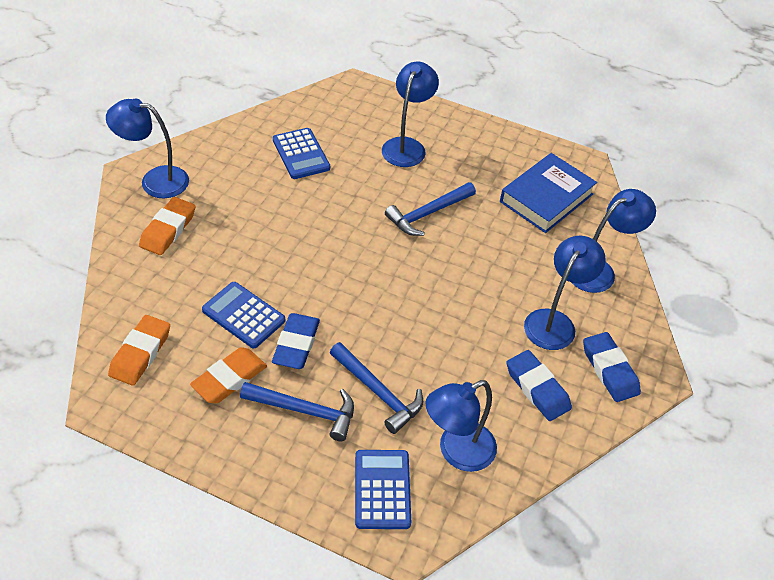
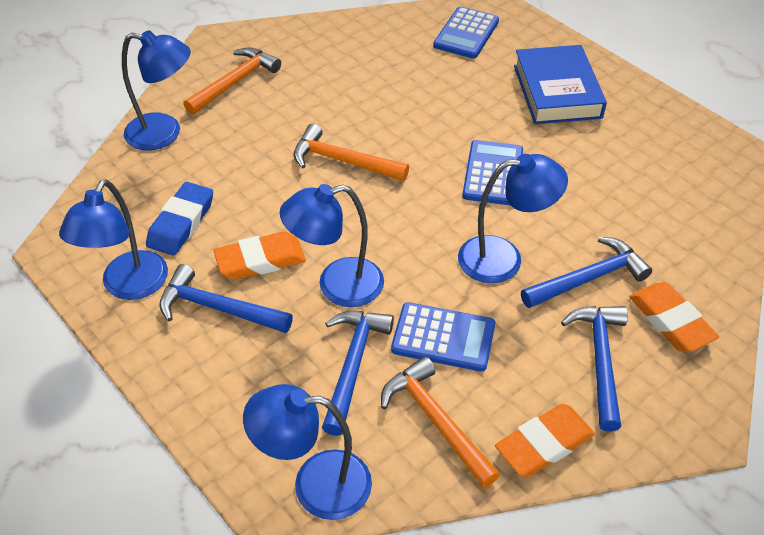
blue eraser: 3 -> 1
blue hammer: 3 -> 4
orange hammer: 0 -> 3

